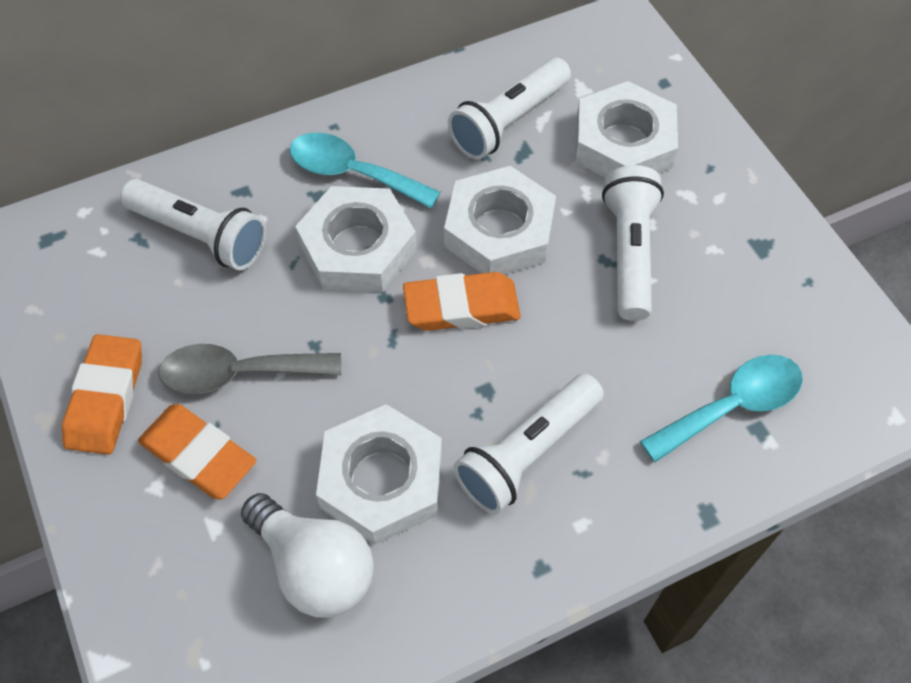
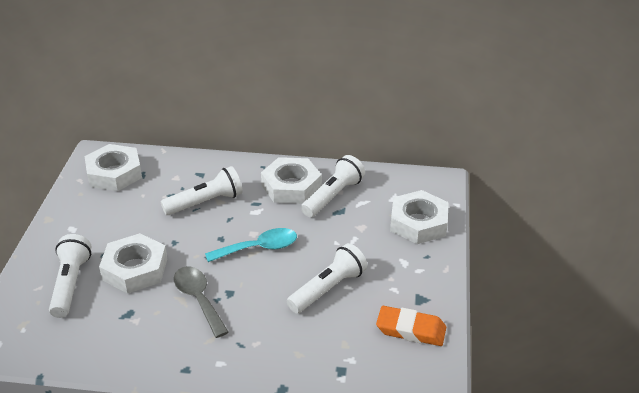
orange eraser: 3 -> 1
turquoise spoon: 2 -> 1
white light bulb: 1 -> 0

